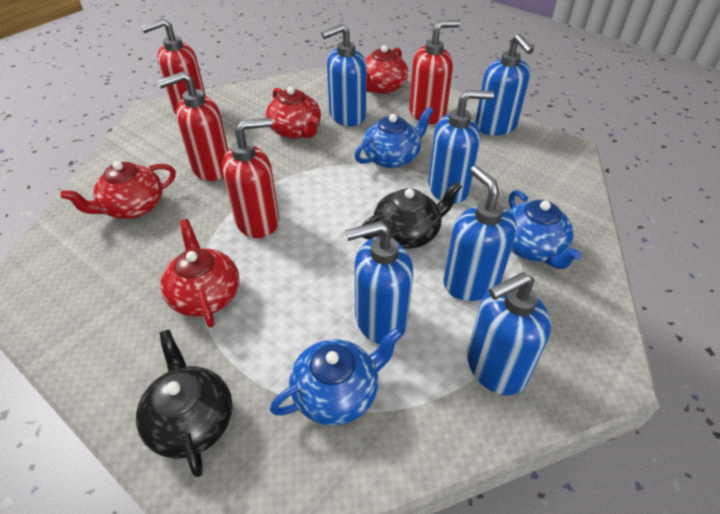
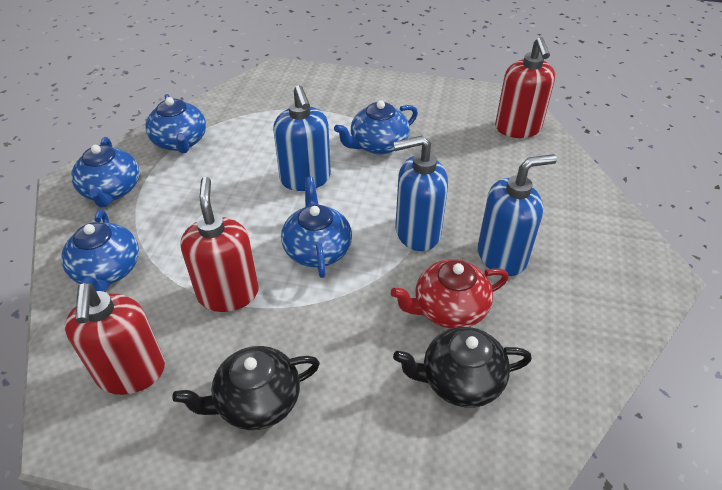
blue soap dispenser: 6 -> 3
blue teapot: 3 -> 5
red soap dispenser: 4 -> 3
red teapot: 4 -> 1

